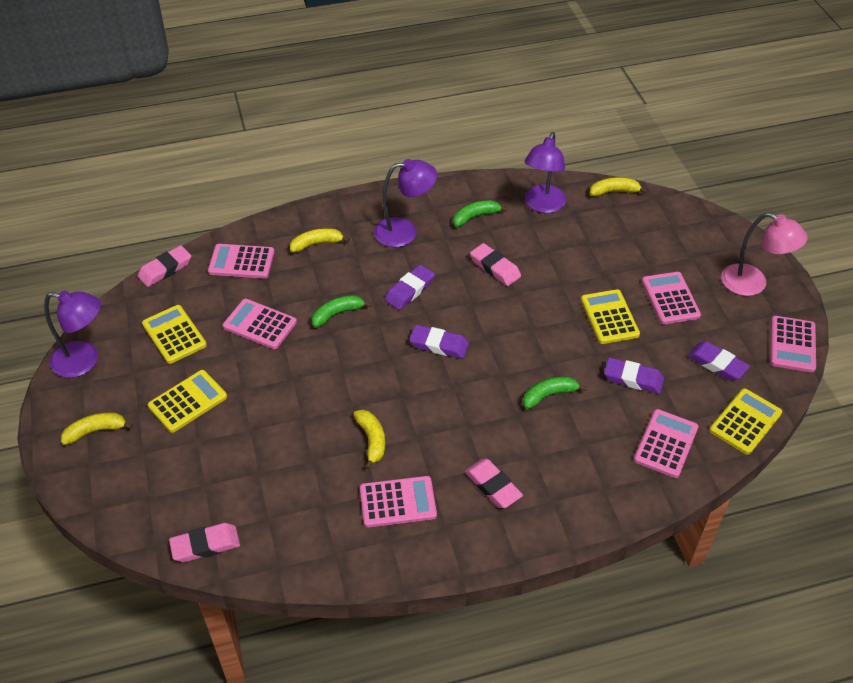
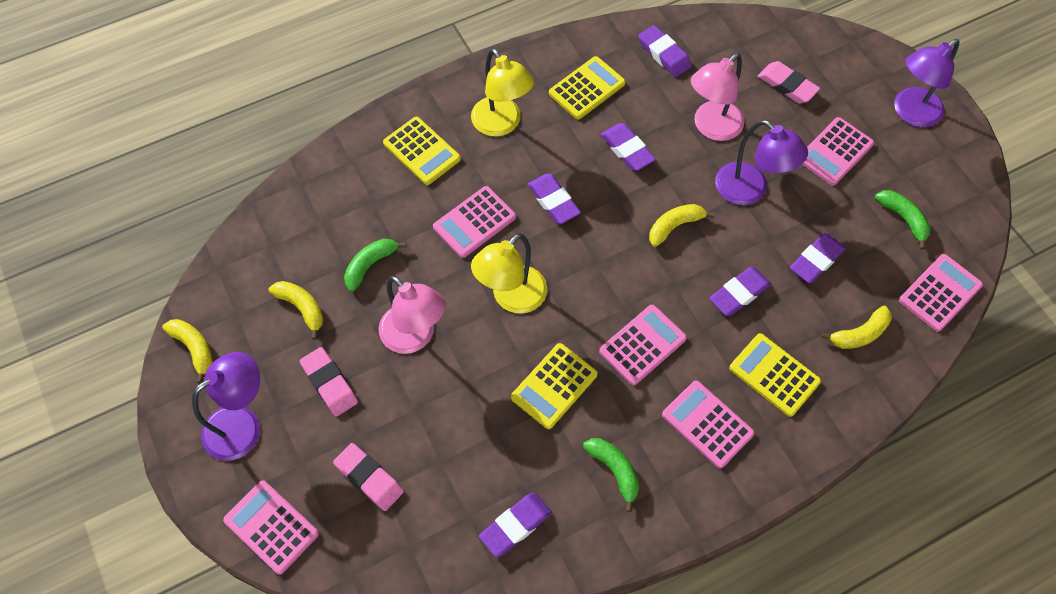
pink eraser: 4 -> 3
pink lamp: 1 -> 2
purple eraser: 4 -> 6
yellow lamp: 0 -> 2

